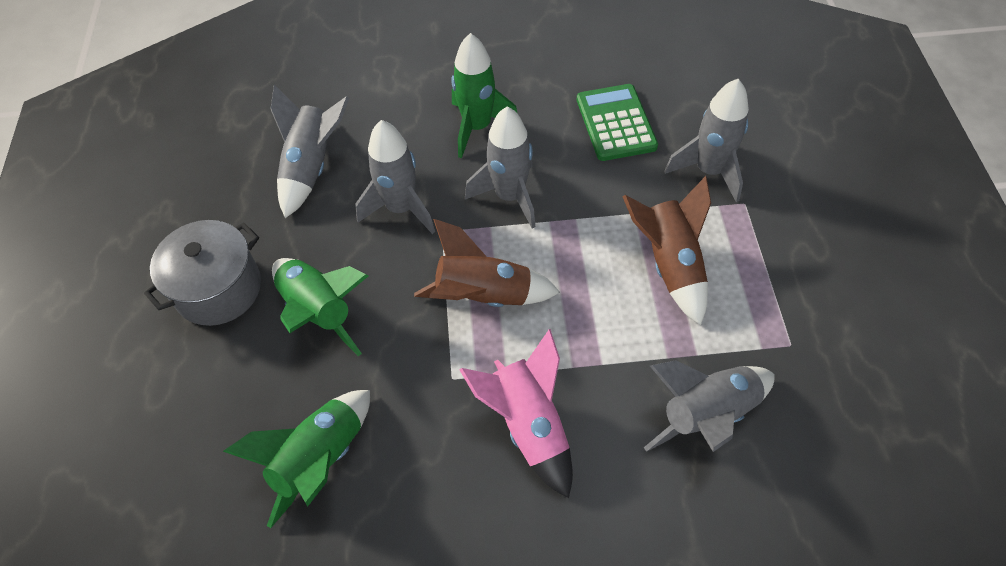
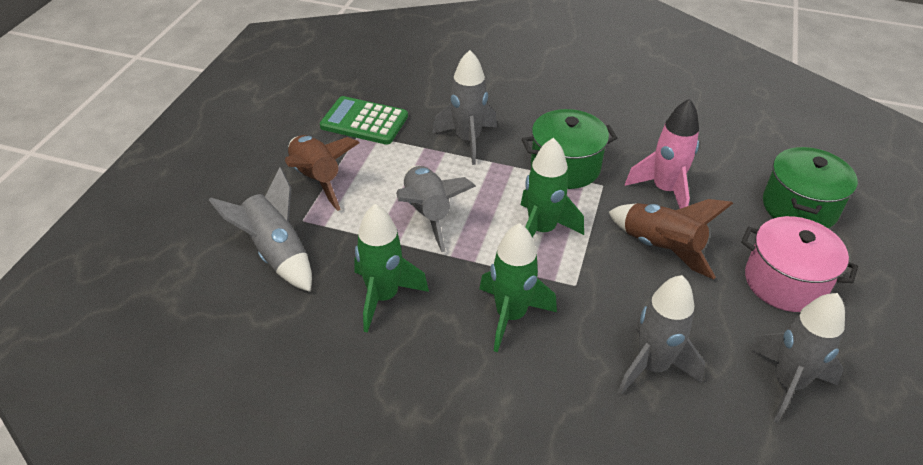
green pot: 0 -> 2
grey pot: 1 -> 0
pink pot: 0 -> 1

